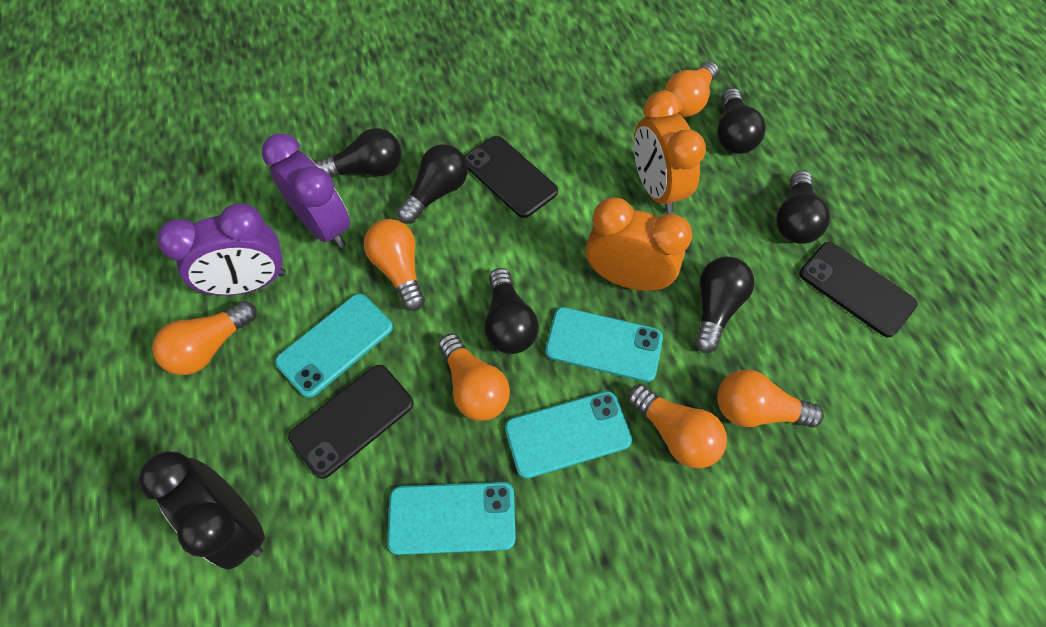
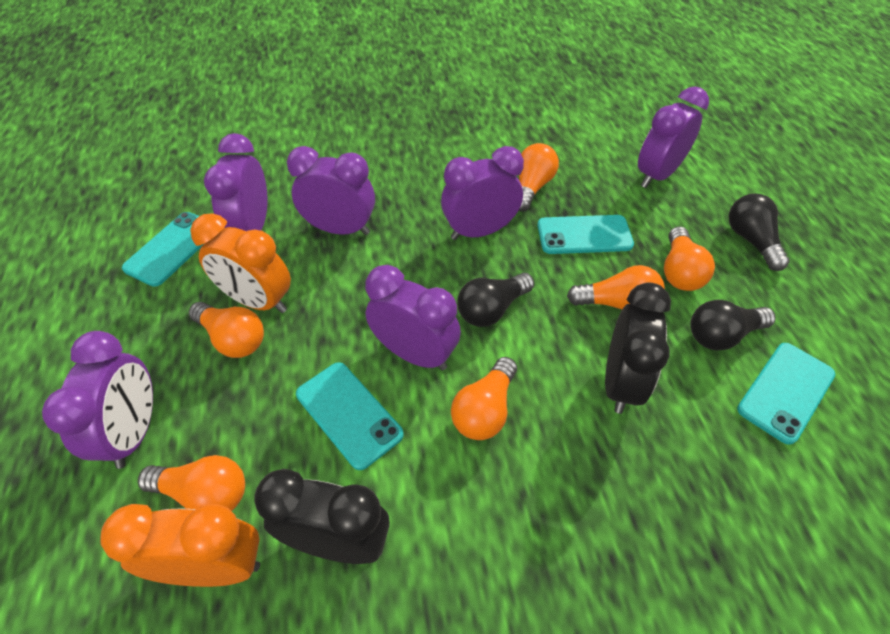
black clock: 1 -> 2
black light bulb: 6 -> 3
black phone: 3 -> 0
purple clock: 2 -> 6

